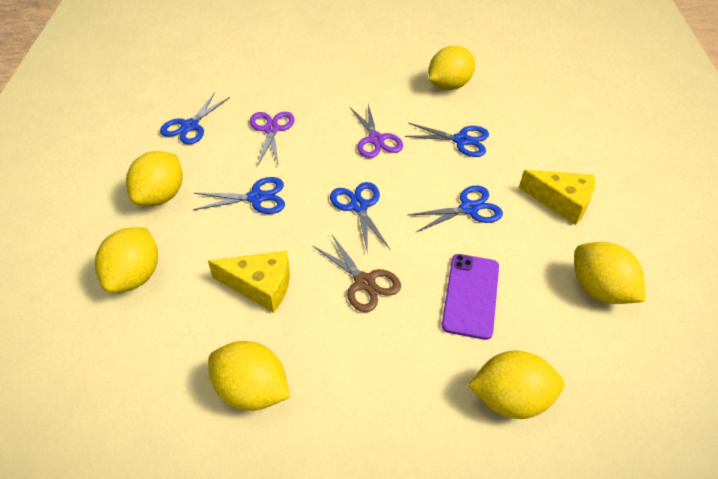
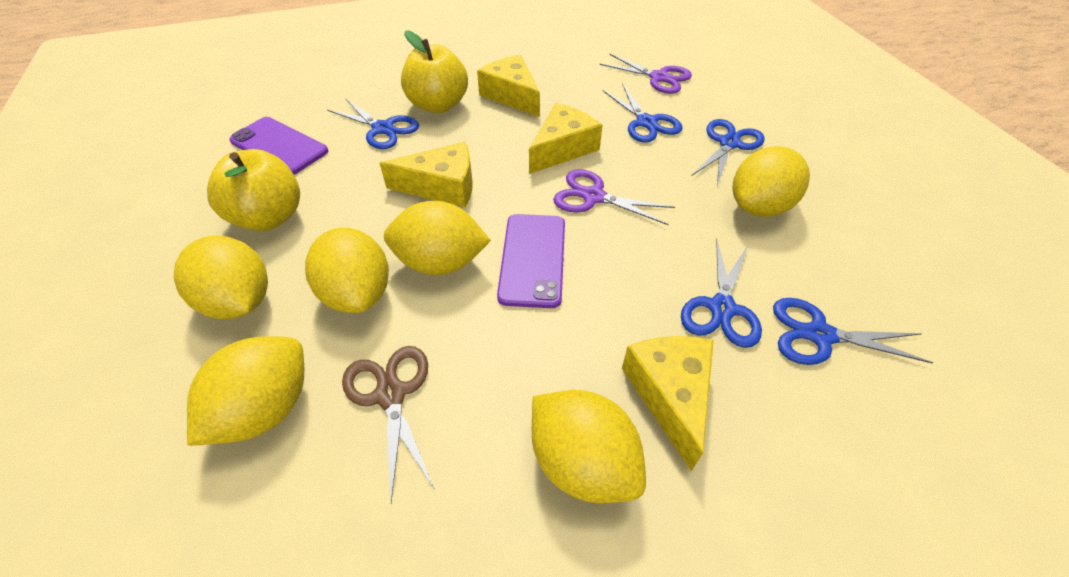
purple phone: 1 -> 2
yellow apple: 0 -> 2
yellow cheese: 2 -> 4

